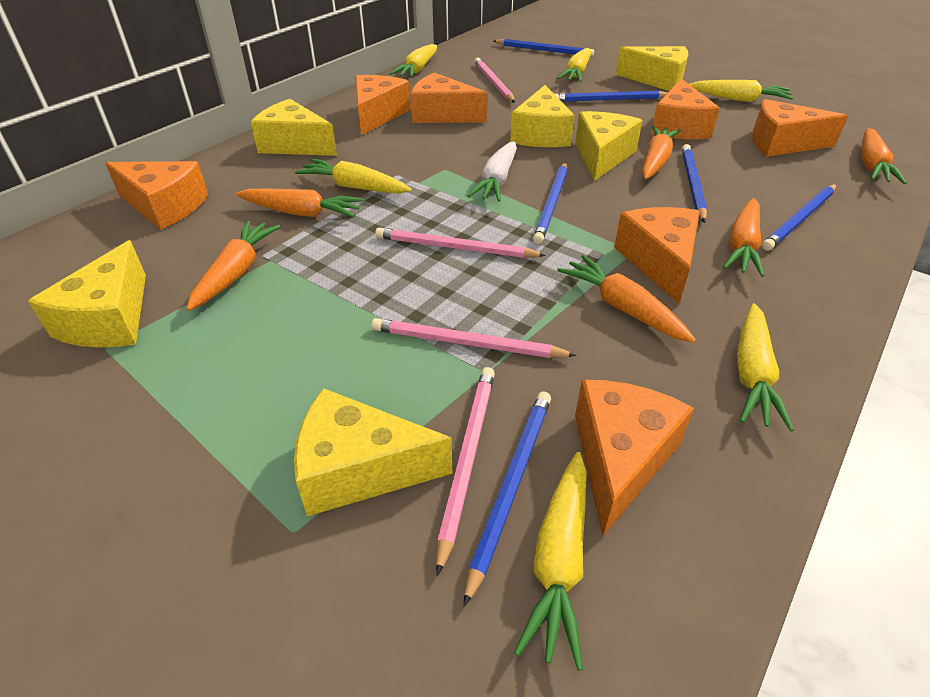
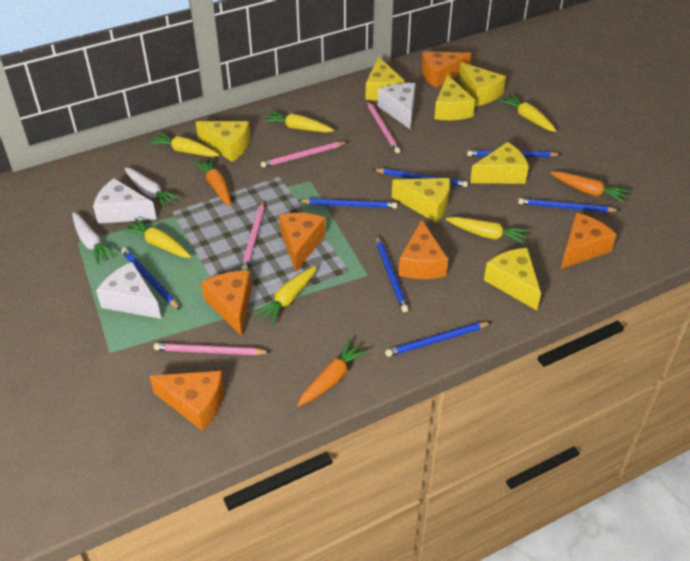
blue pencil: 6 -> 7
orange carrot: 6 -> 3
orange cheese: 7 -> 6
white carrot: 1 -> 2
white cheese: 0 -> 3
yellow cheese: 6 -> 7

